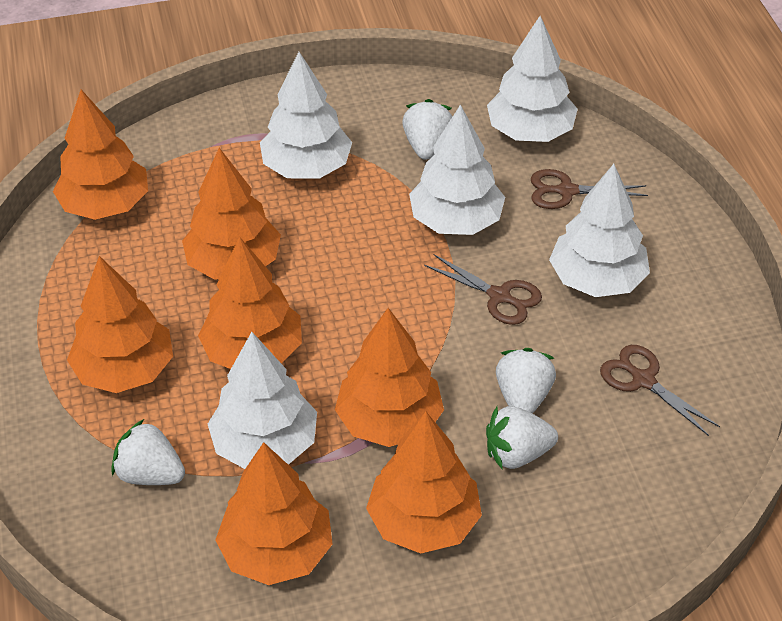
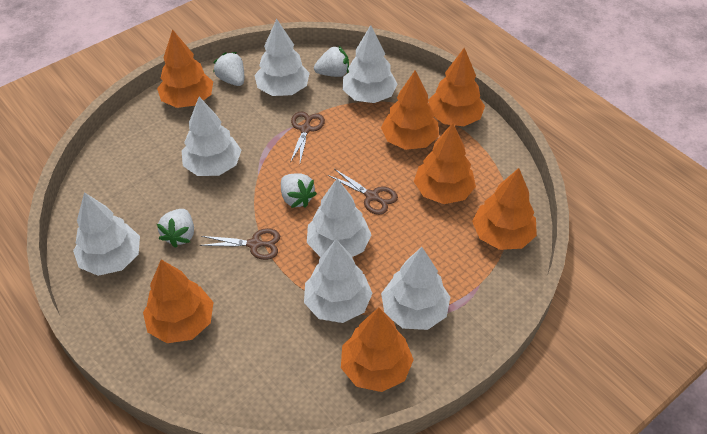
white tree: 5 -> 7

